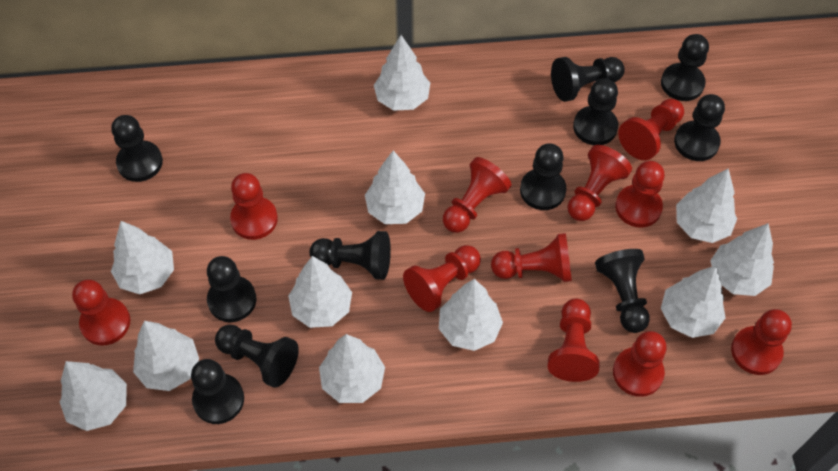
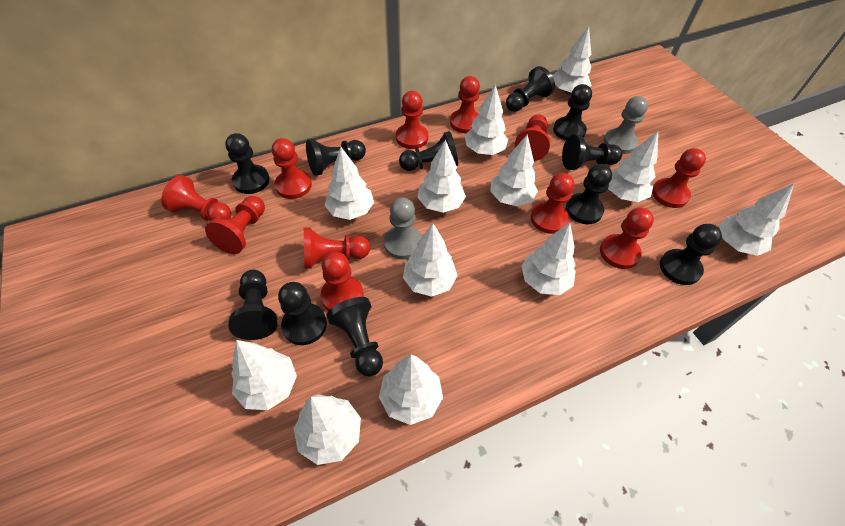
grey pawn: 0 -> 2
white tree: 11 -> 12

